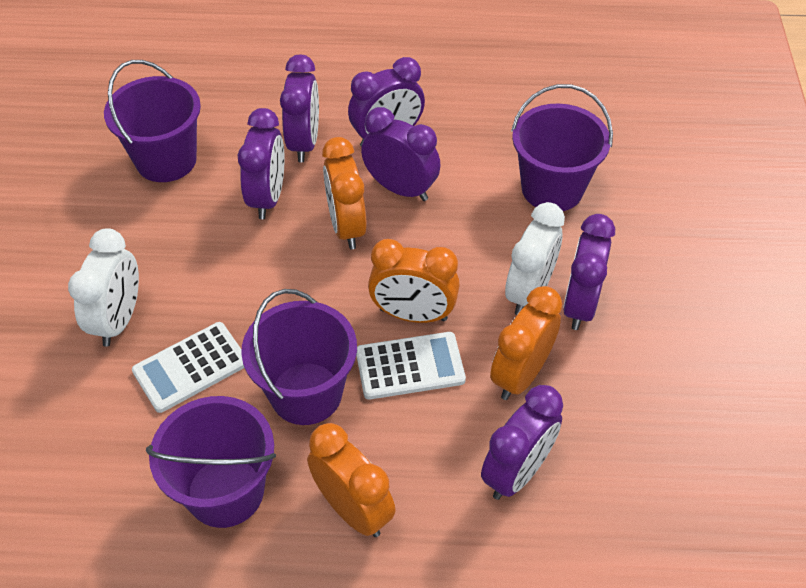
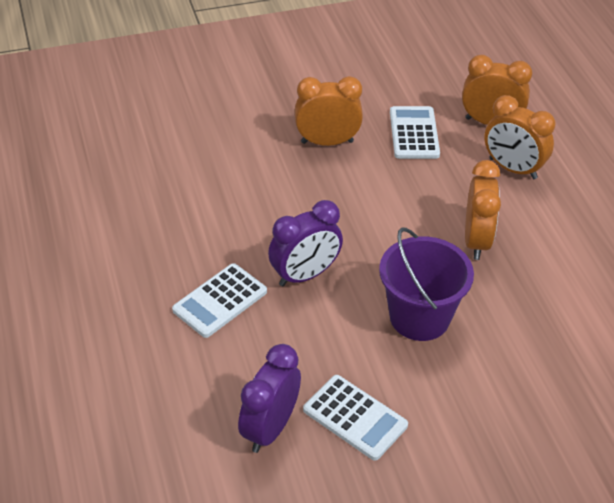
purple bucket: 4 -> 1
purple clock: 6 -> 2
white calculator: 2 -> 3
white clock: 2 -> 0

